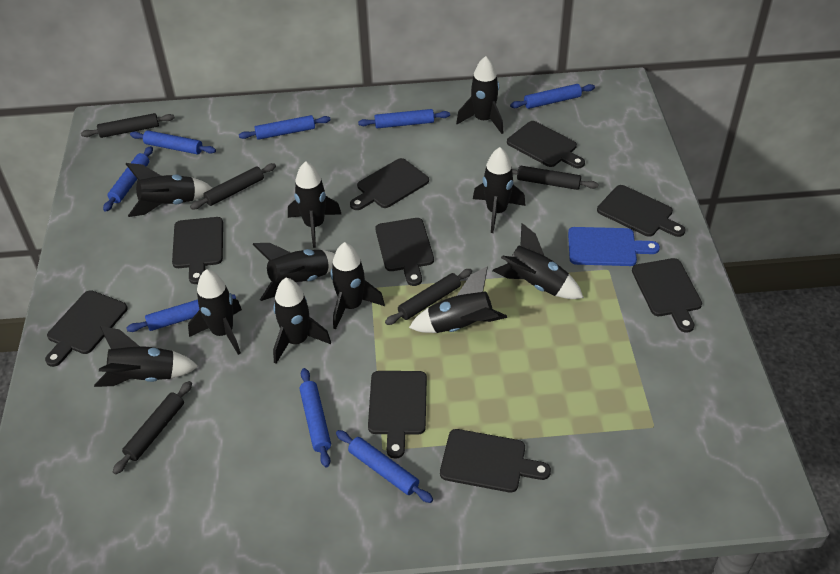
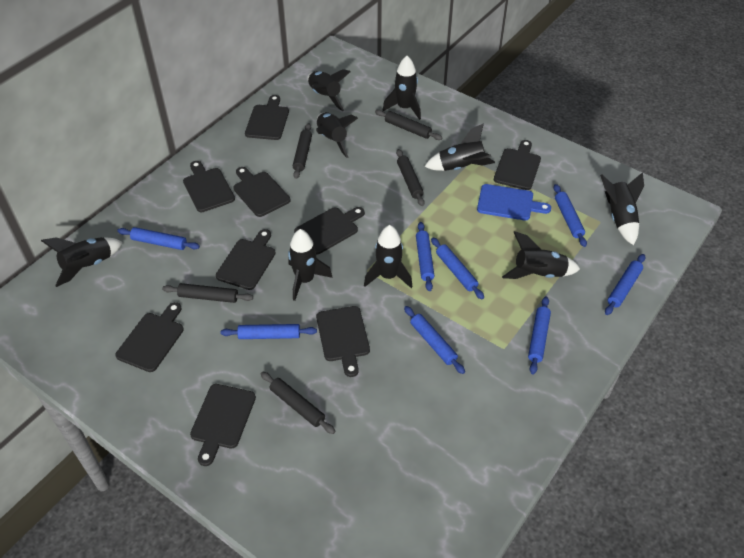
black rocket: 11 -> 9

